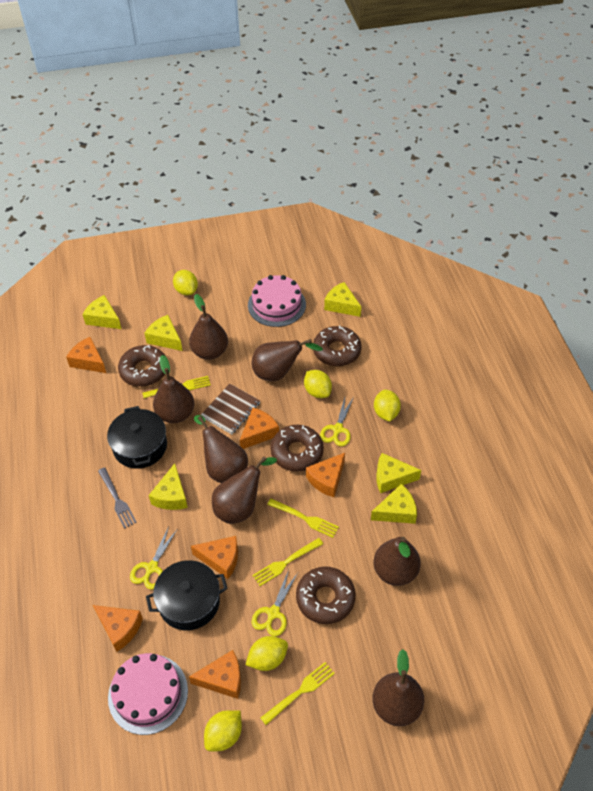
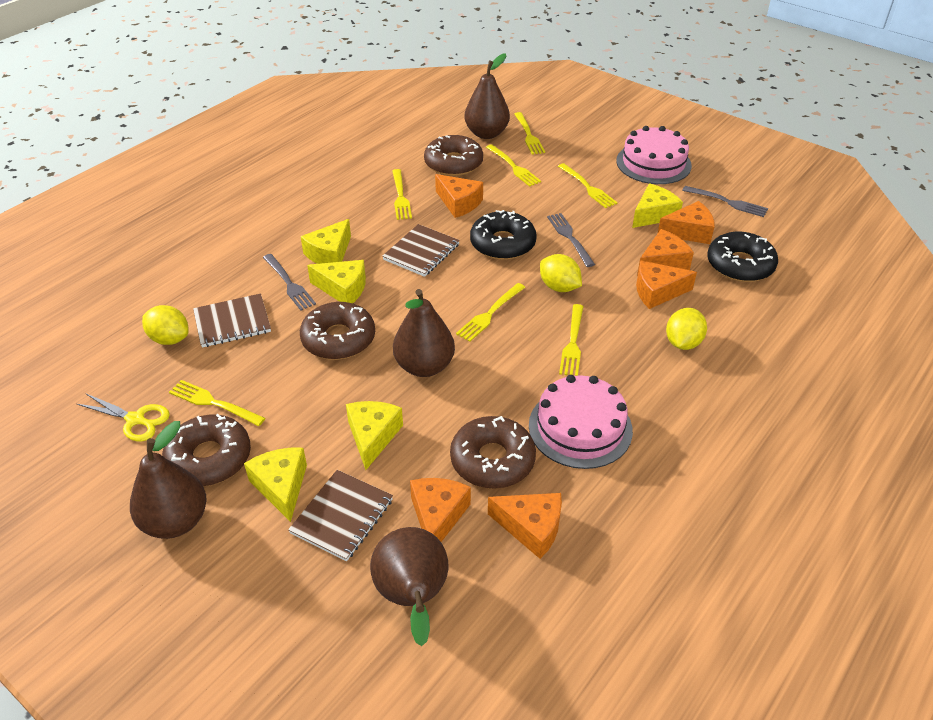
black donut: 0 -> 2
black pot: 2 -> 0
brown notebook: 1 -> 3
brown pear: 7 -> 4
grey fork: 1 -> 3
yellow cheese: 6 -> 5
yellow fork: 4 -> 7
yellow lemon: 5 -> 3
yellow scissors: 3 -> 1

